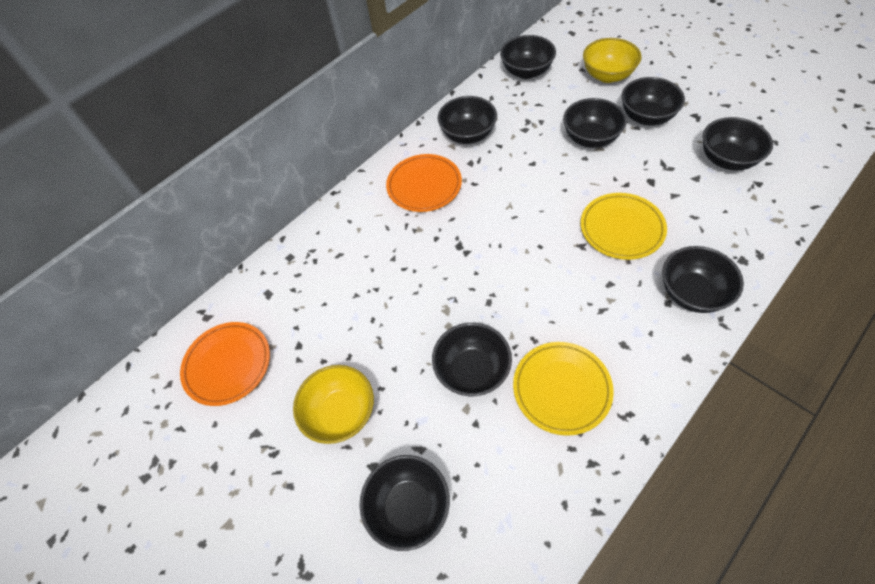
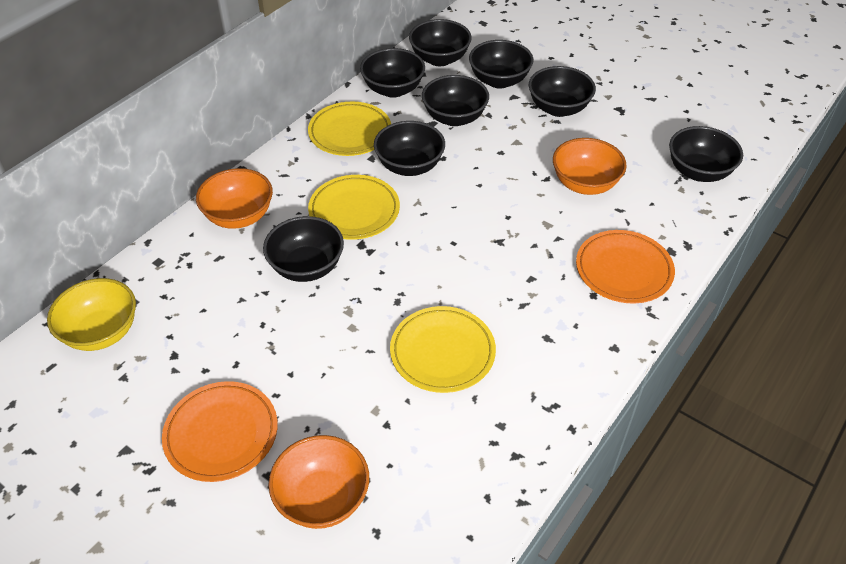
orange bowl: 0 -> 3
yellow bowl: 2 -> 1
yellow plate: 2 -> 3

